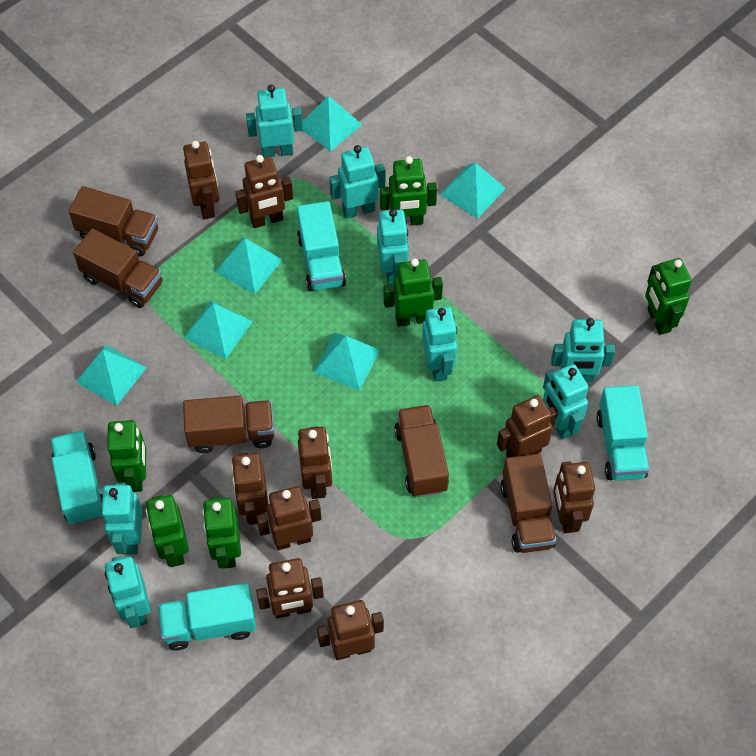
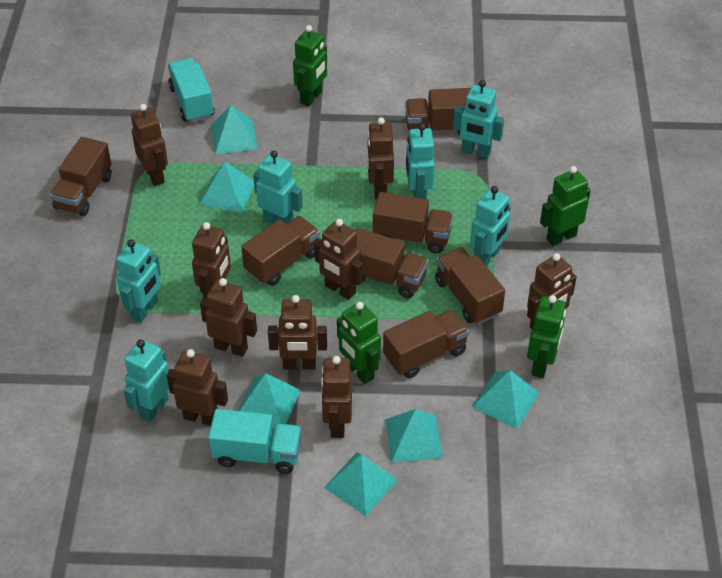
brown truck: 5 -> 7
green robot: 6 -> 4
turquoise robot: 8 -> 6
turquoise truck: 4 -> 2

